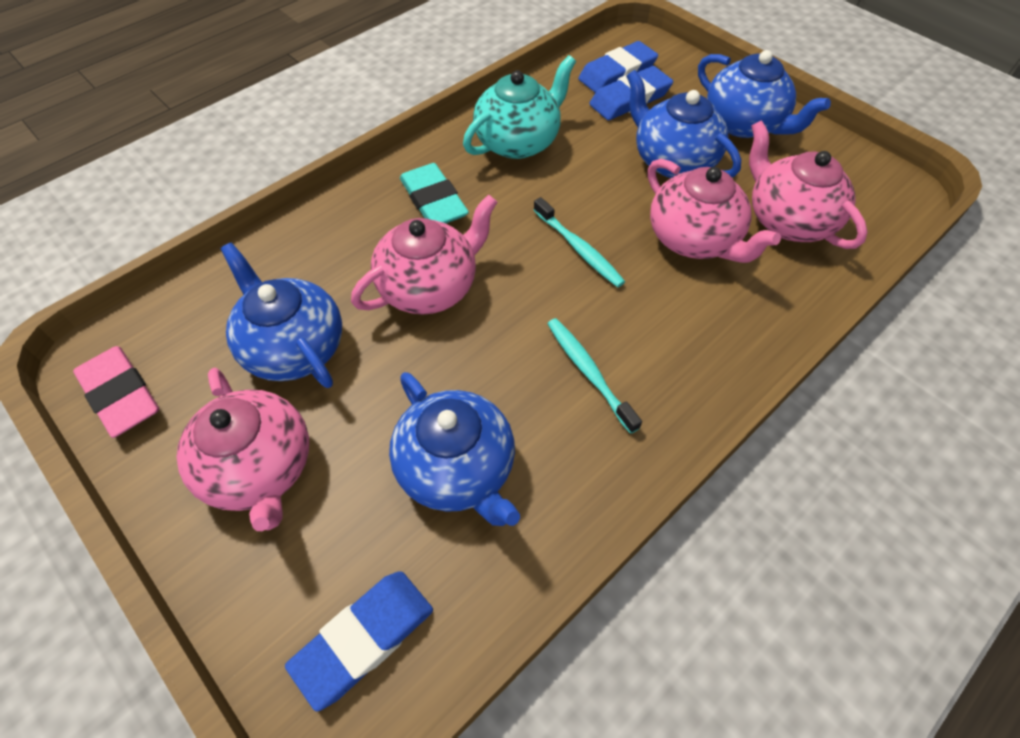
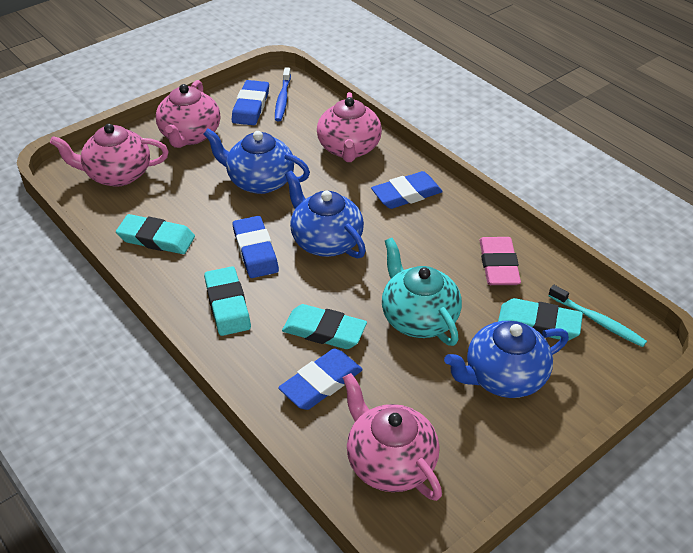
blue eraser: 3 -> 4
blue teapot: 4 -> 3
blue toothbrush: 0 -> 1
turquoise eraser: 1 -> 4
turquoise toothbrush: 2 -> 1

